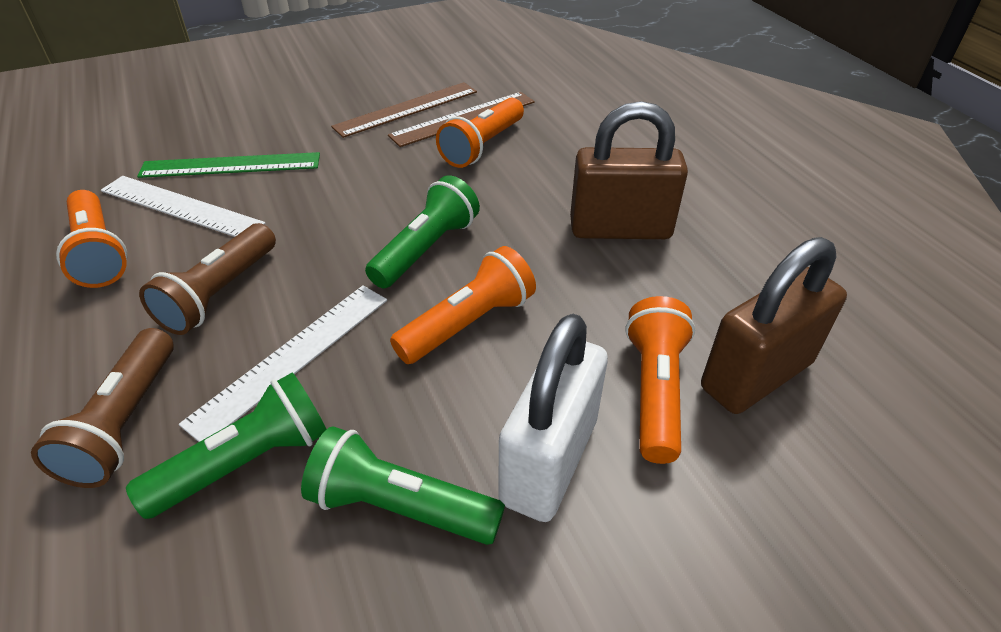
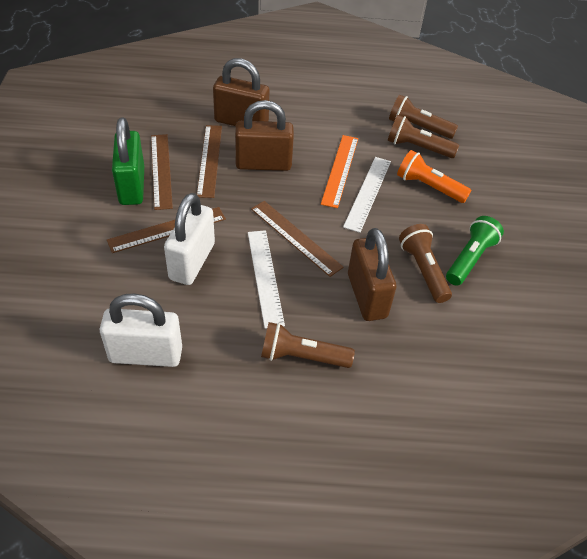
brown flashlight: 2 -> 4
brown padlock: 2 -> 3
brown ruler: 2 -> 4
green flashlight: 3 -> 1
green padlock: 0 -> 1
green ruler: 1 -> 0
orange flashlight: 4 -> 1
orange ruler: 0 -> 1
white padlock: 1 -> 2

